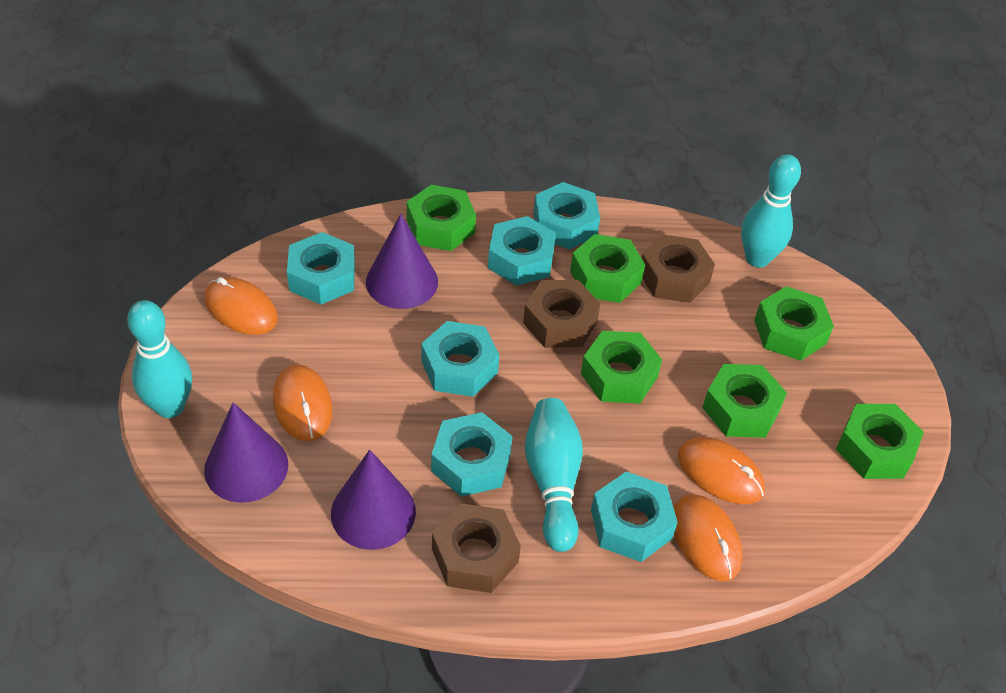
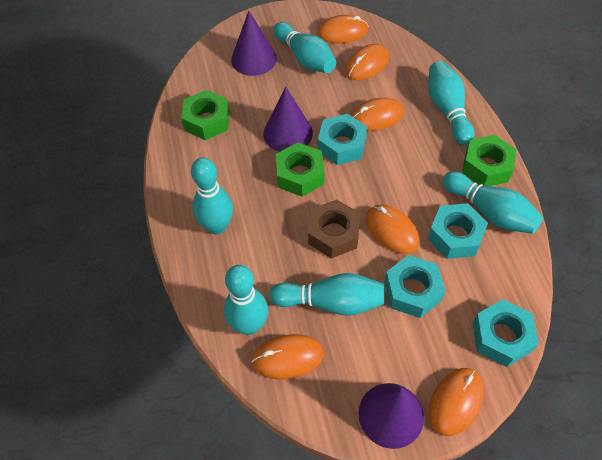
brown nut: 3 -> 1
green nut: 6 -> 3
orange mouse: 4 -> 6
turquoise bowling pin: 3 -> 6
turquoise nut: 6 -> 4

